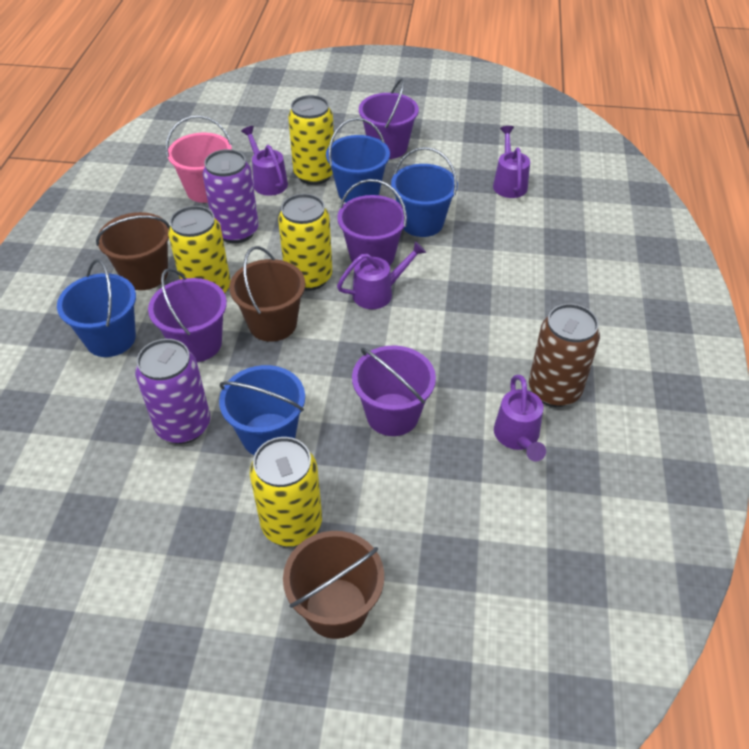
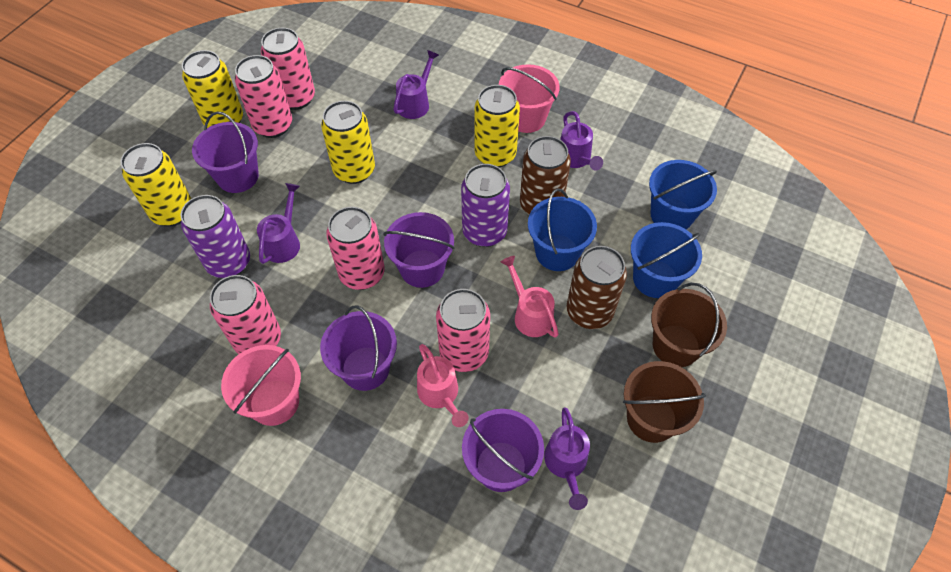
blue bucket: 4 -> 3
brown bucket: 3 -> 2
brown can: 1 -> 2
pink bucket: 1 -> 2
pink can: 0 -> 5
pink watering can: 0 -> 2

